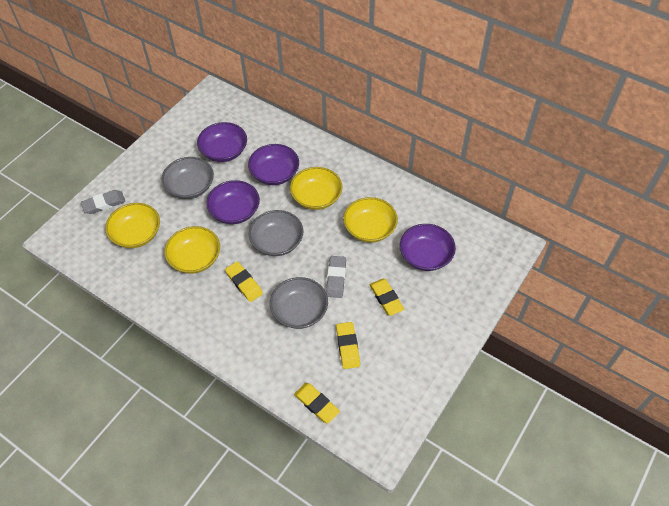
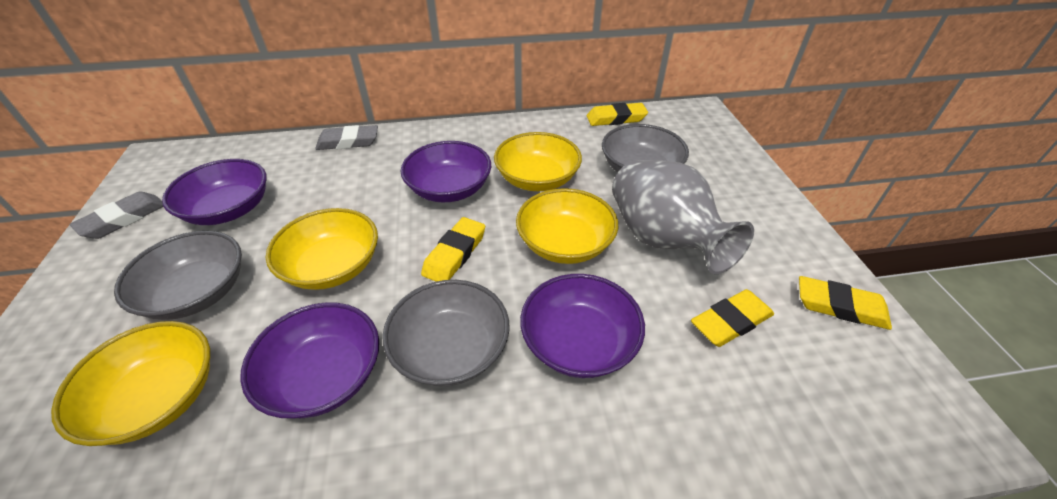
grey vase: 0 -> 1

